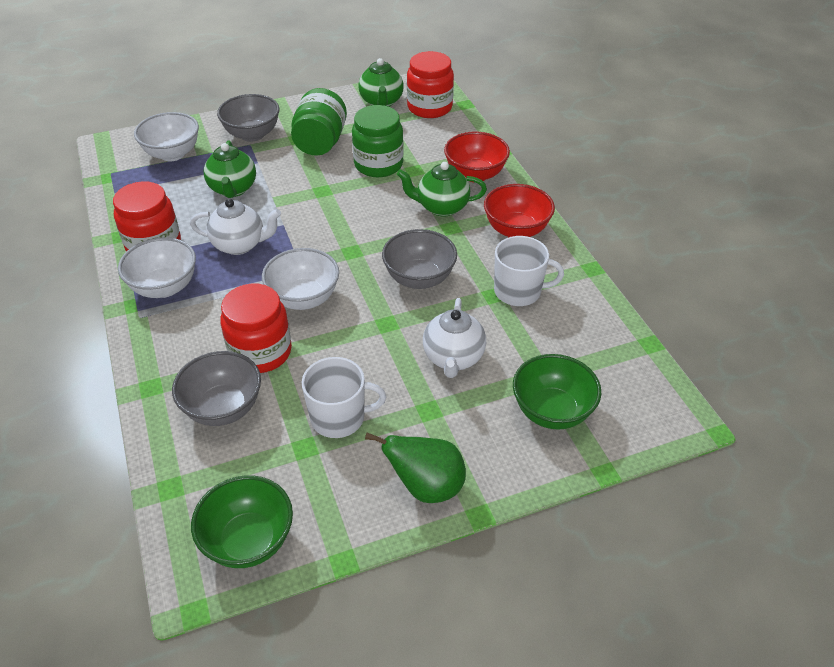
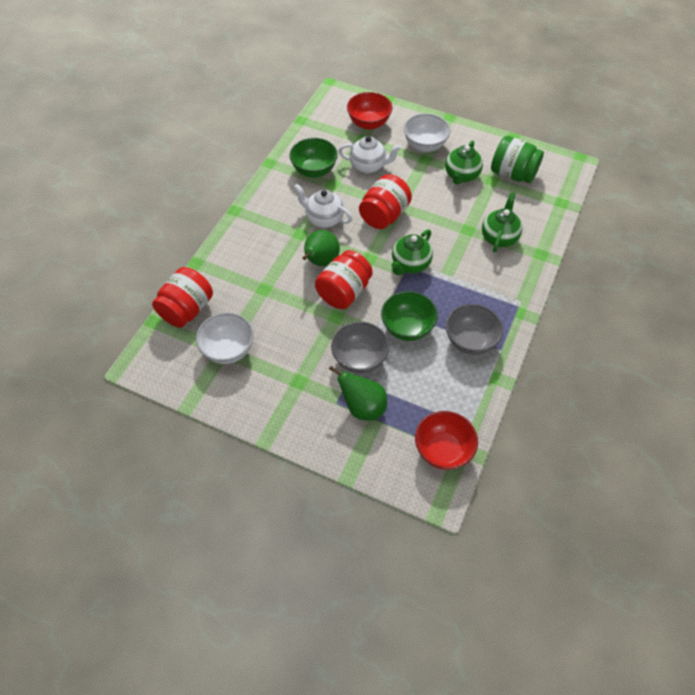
green jar: 2 -> 1
green pear: 1 -> 2
grey bowl: 3 -> 2
white bowl: 3 -> 2
white mug: 2 -> 0

